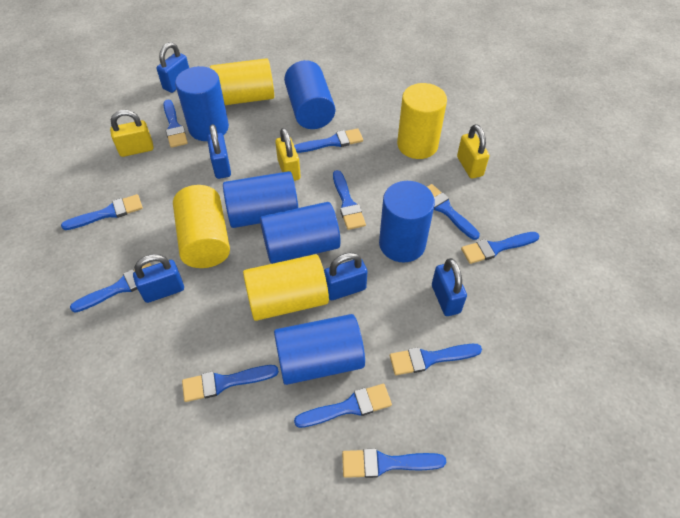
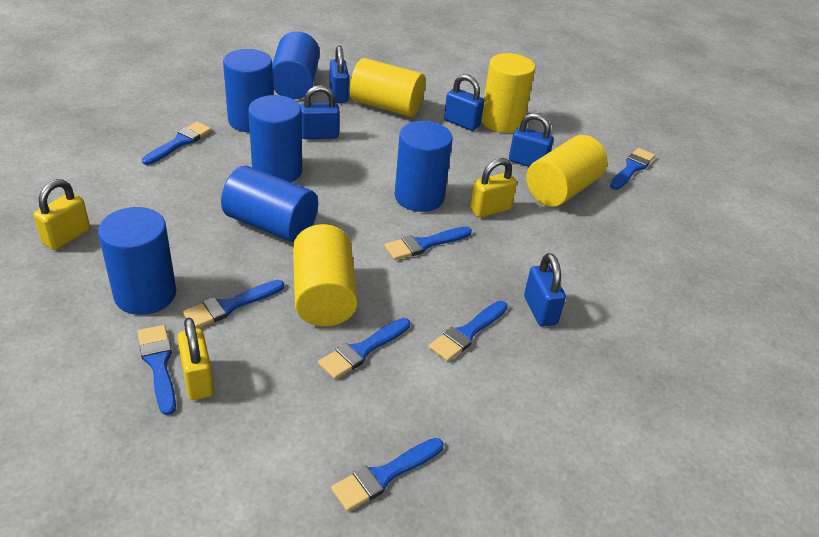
blue brush: 11 -> 8

